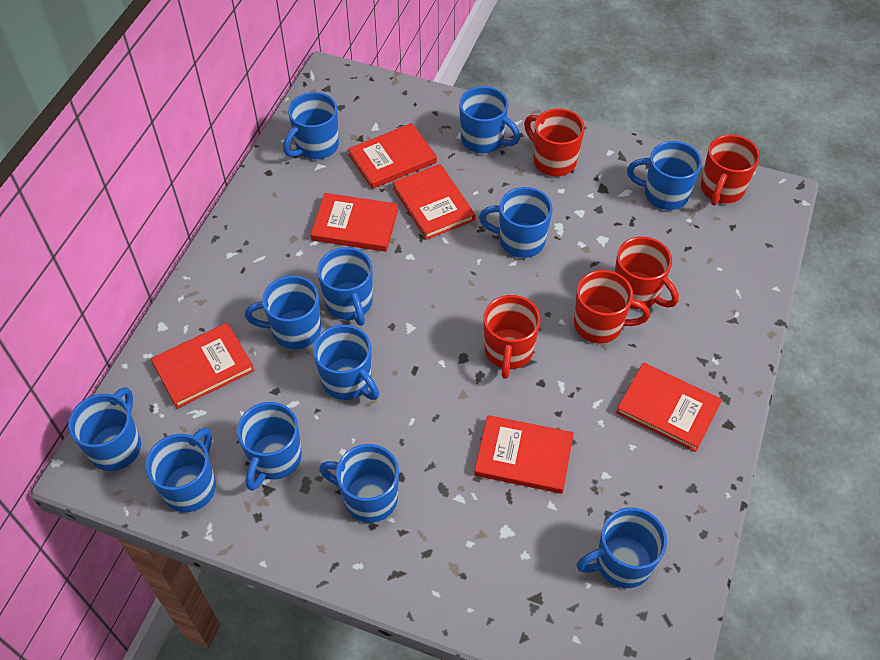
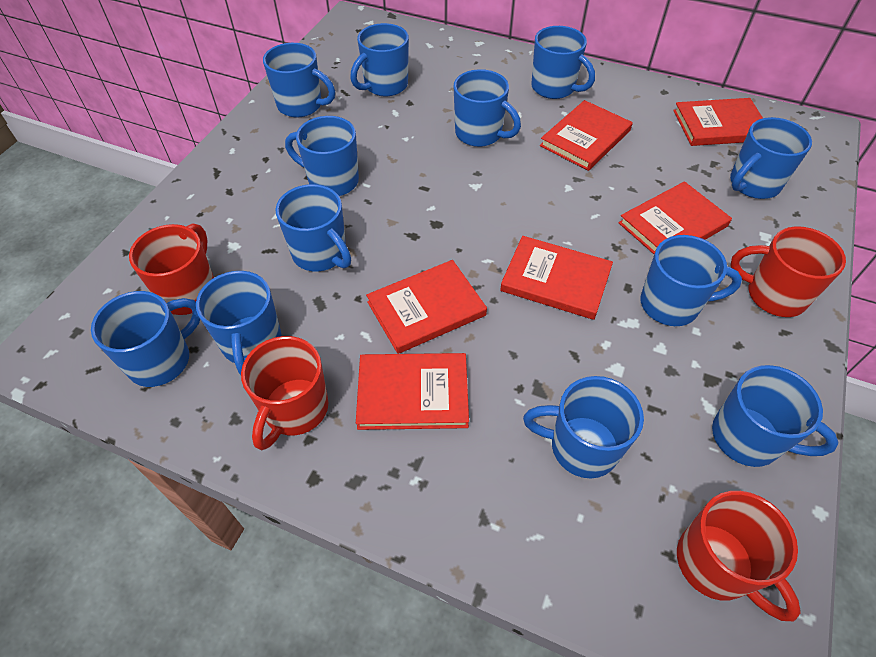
red mug: 5 -> 4

